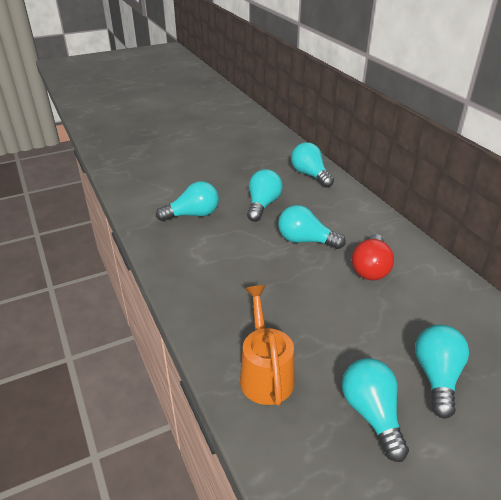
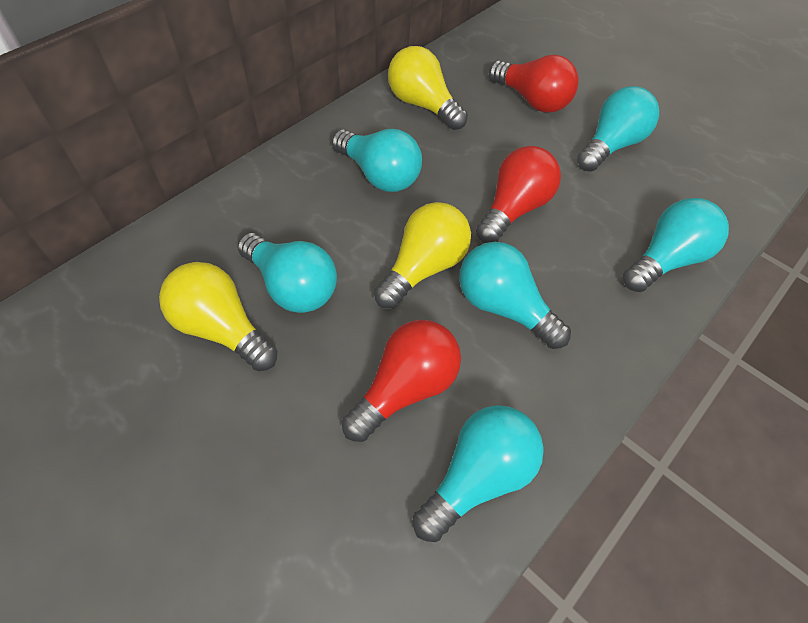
orange watering can: 1 -> 0
red light bulb: 1 -> 3
yellow light bulb: 0 -> 3

